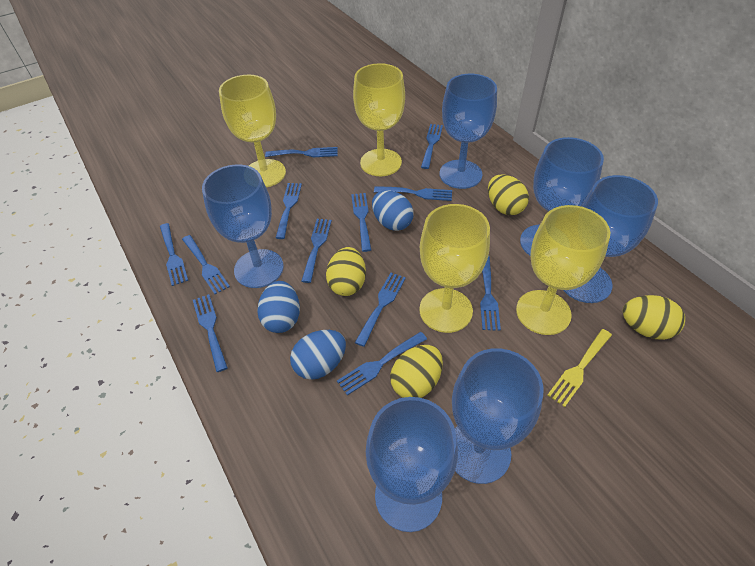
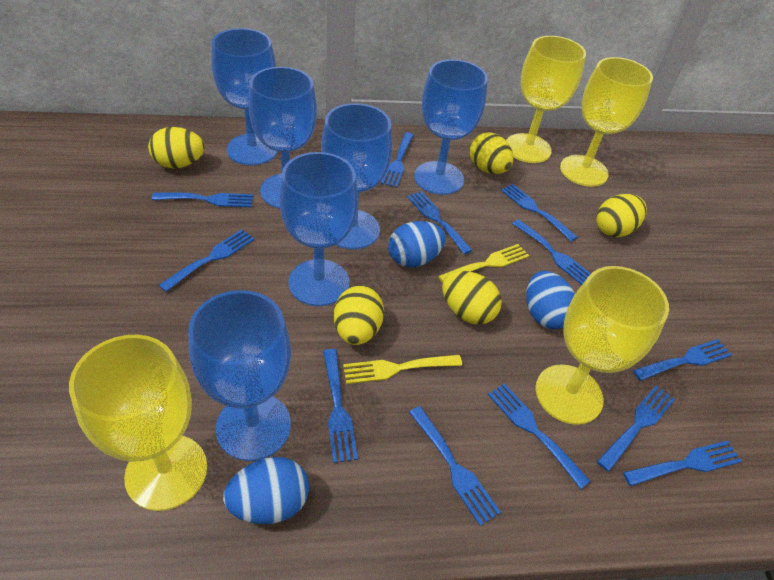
yellow egg: 4 -> 5
yellow fork: 1 -> 2

